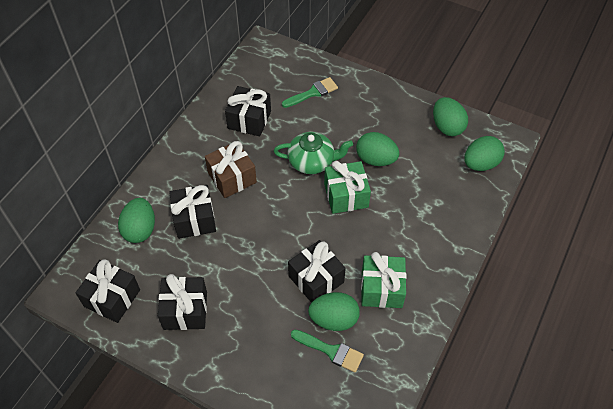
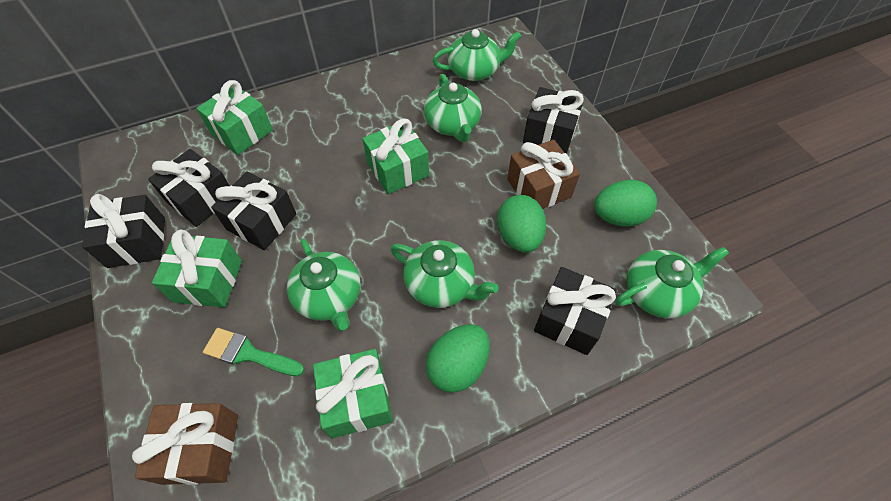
brown gift: 1 -> 2
green brush: 2 -> 1
green egg: 5 -> 3
green gift: 2 -> 4
green teapot: 1 -> 5

